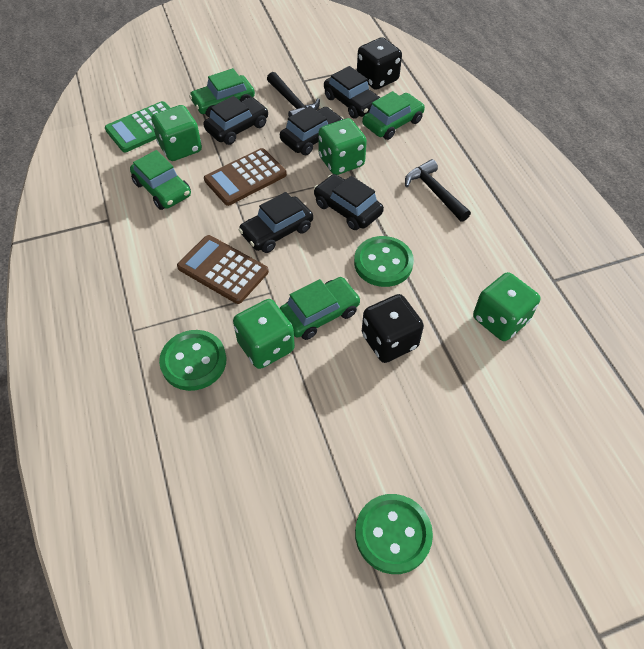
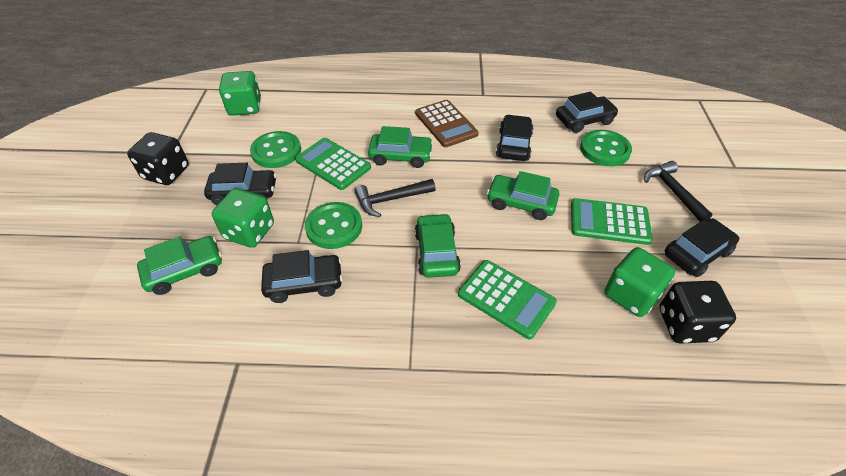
brown calculator: 2 -> 1
green calculator: 1 -> 3
green dice: 4 -> 3

